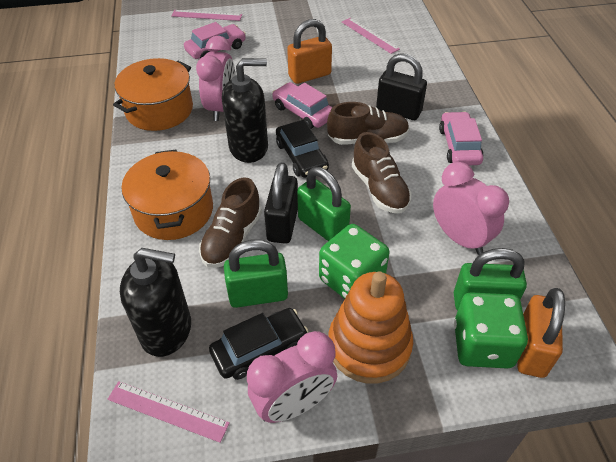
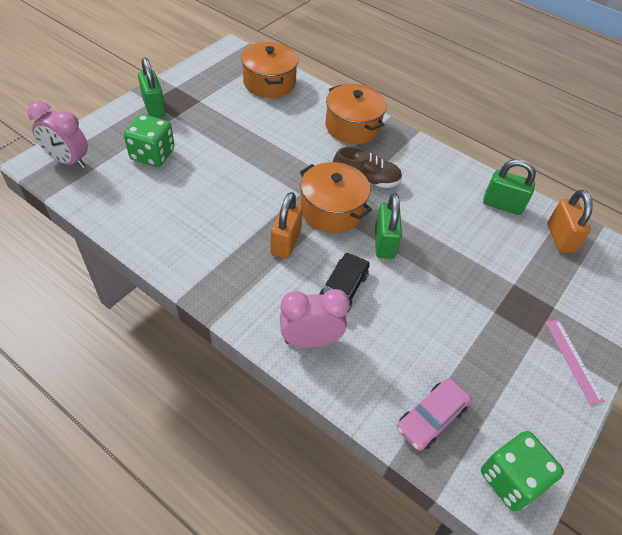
black car: 2 -> 1
black padlock: 2 -> 0
black soap dispenser: 2 -> 0
brown shoe: 3 -> 1
orange pot: 2 -> 3
orange stacking toy: 1 -> 0
pink car: 3 -> 1
pink clock: 3 -> 2
pink ruler: 3 -> 1

